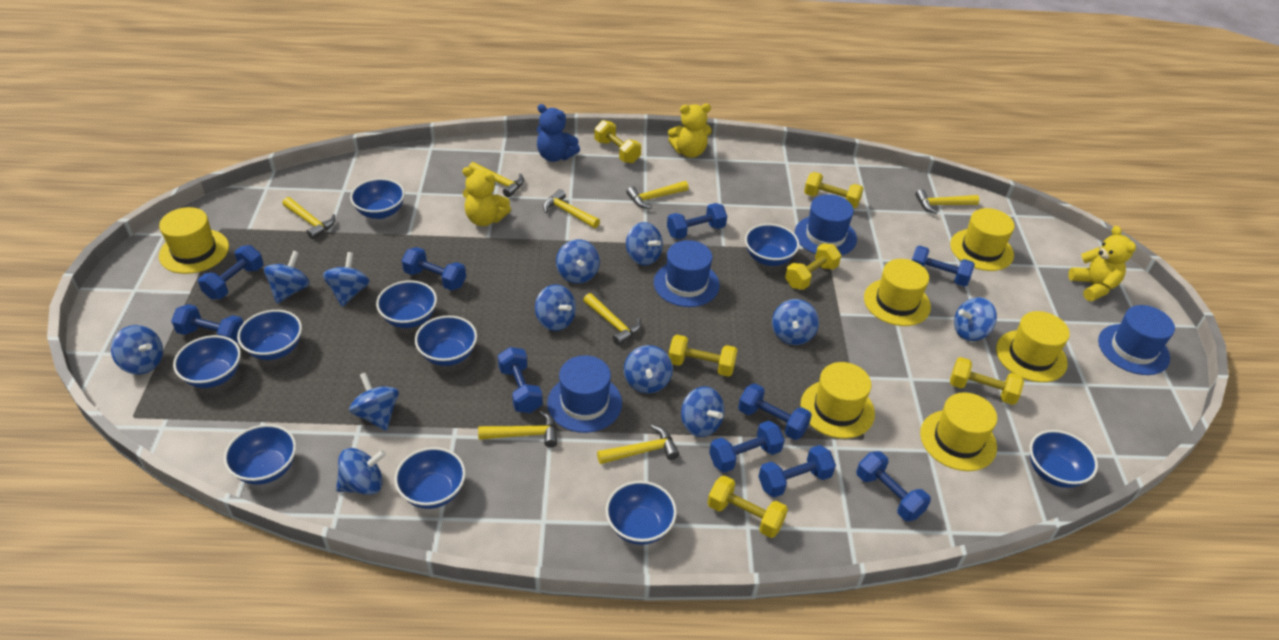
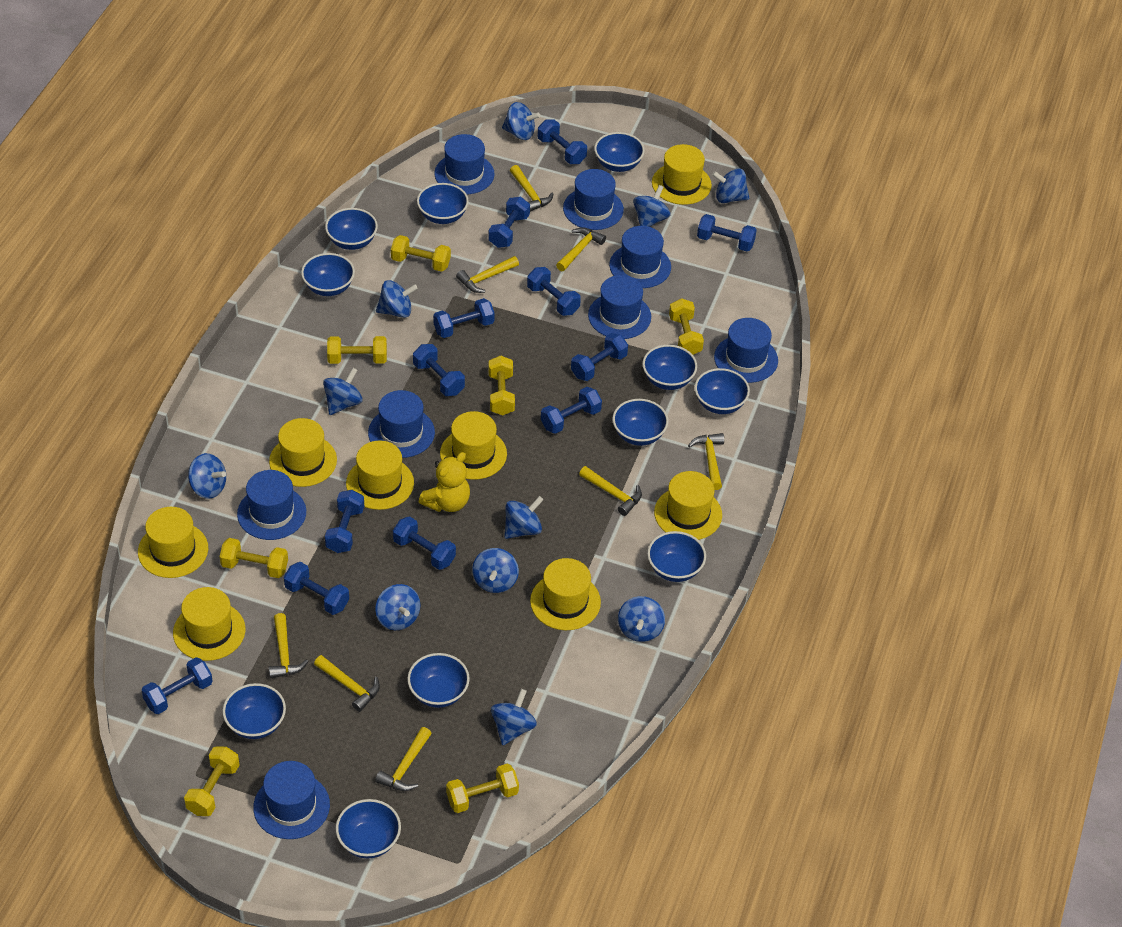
blue bowl: 10 -> 11
blue dumbbell: 10 -> 12
blue hat: 4 -> 8
blue spinning top: 12 -> 11
blue teddy bear: 1 -> 0
yellow dumbbell: 6 -> 7
yellow hat: 6 -> 8
yellow teddy bear: 3 -> 1

